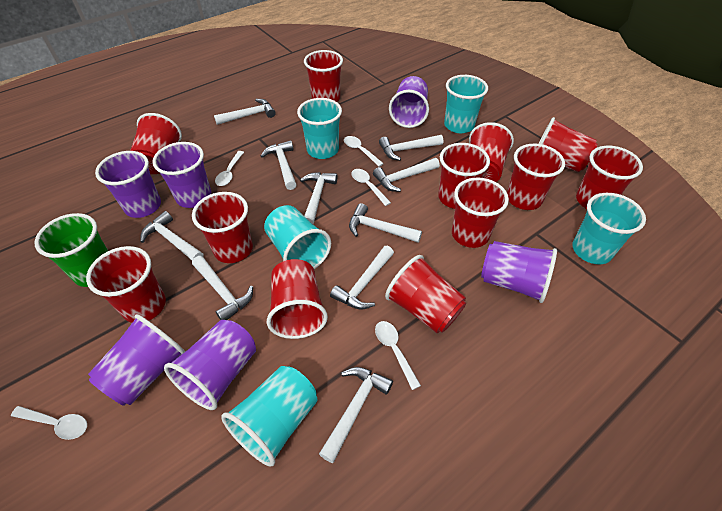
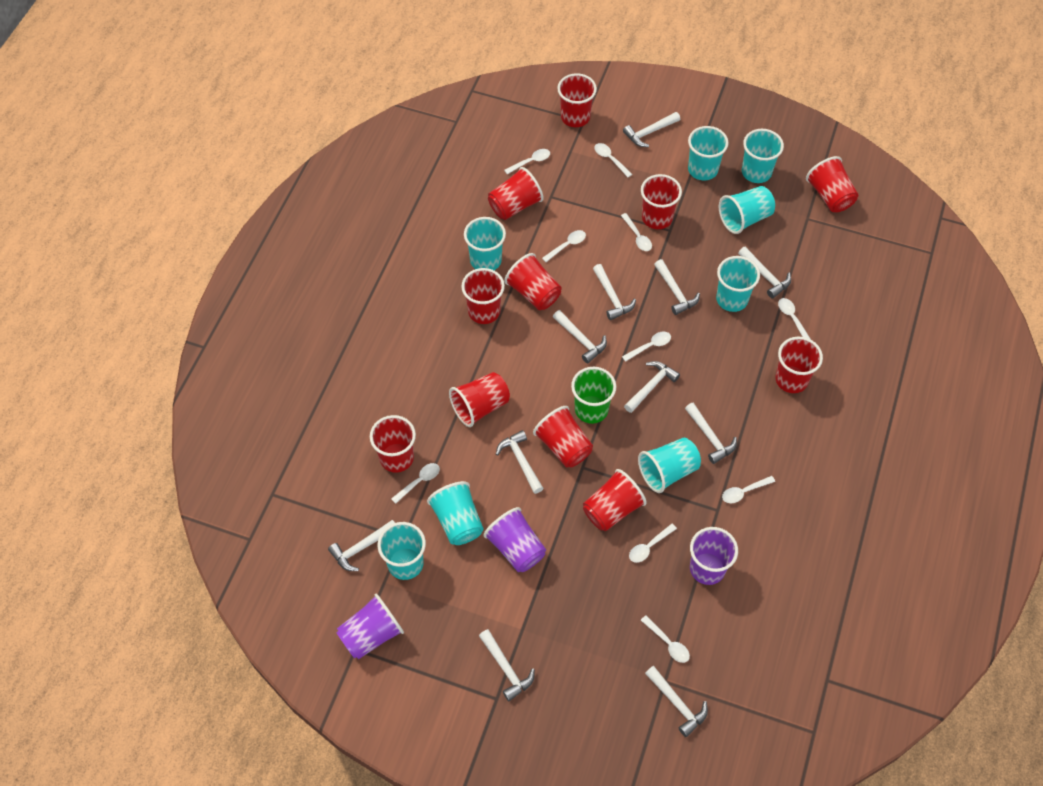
purple cup: 6 -> 3
red cup: 12 -> 11
turquoise cup: 5 -> 8
white hammer: 10 -> 11
white spoon: 5 -> 10

